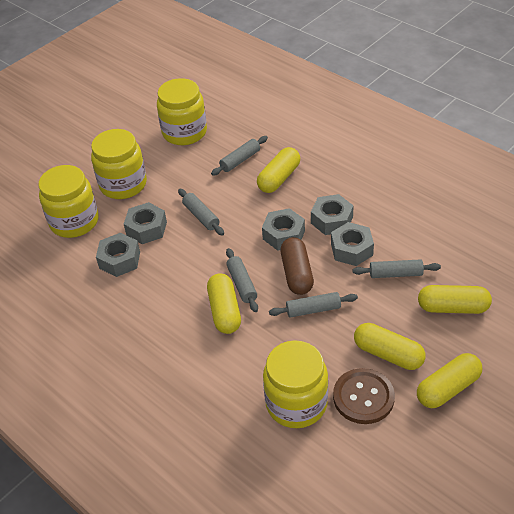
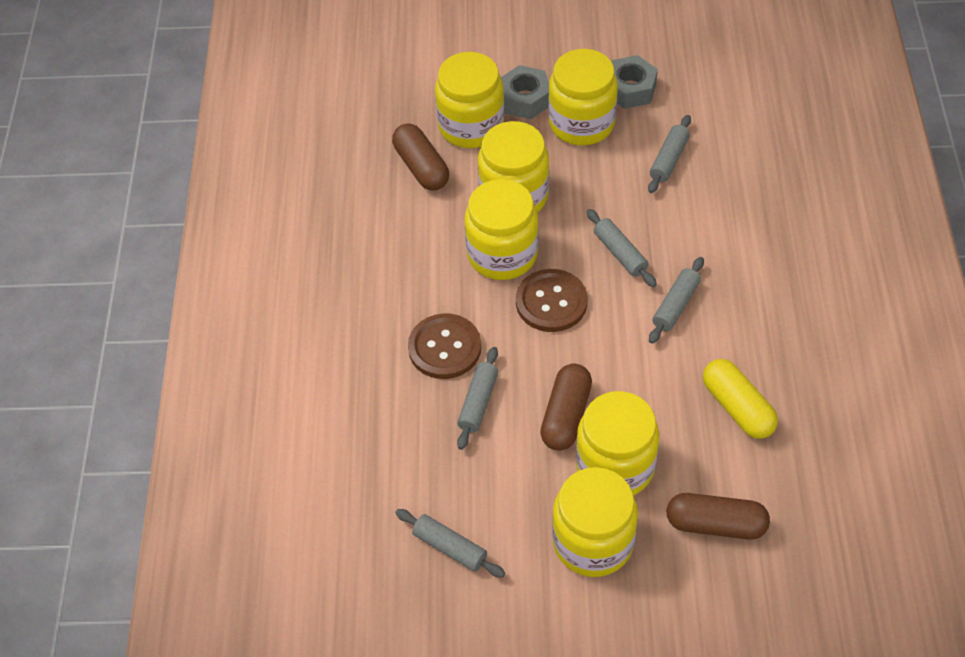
brown button: 1 -> 2
brown capsule: 1 -> 3
grey nut: 5 -> 2
yellow capsule: 5 -> 1
yellow jar: 4 -> 6

